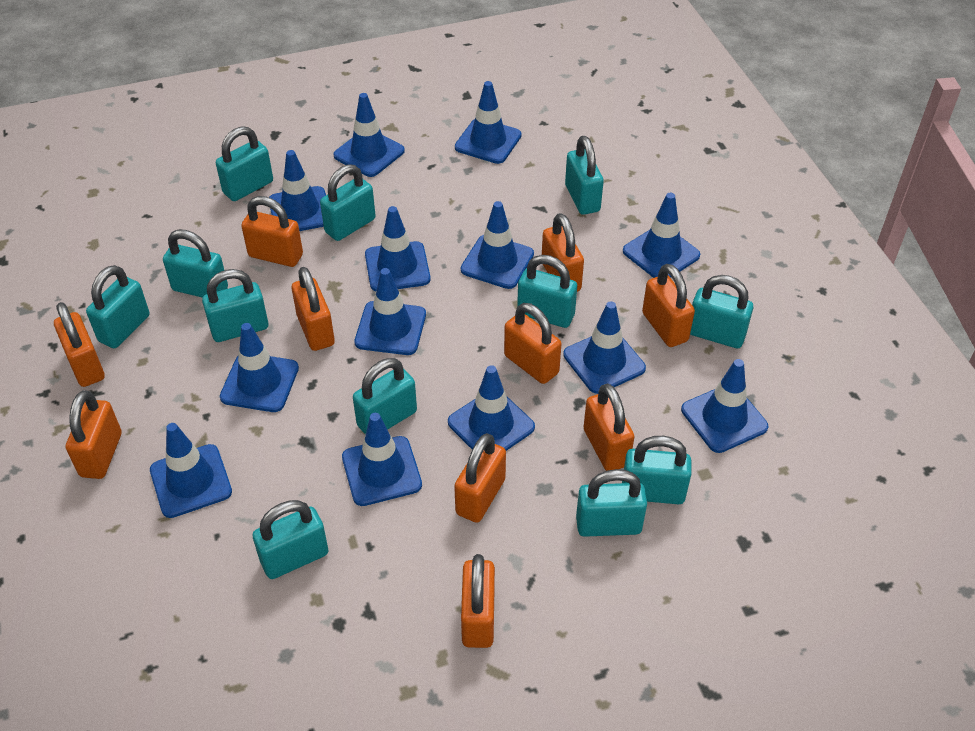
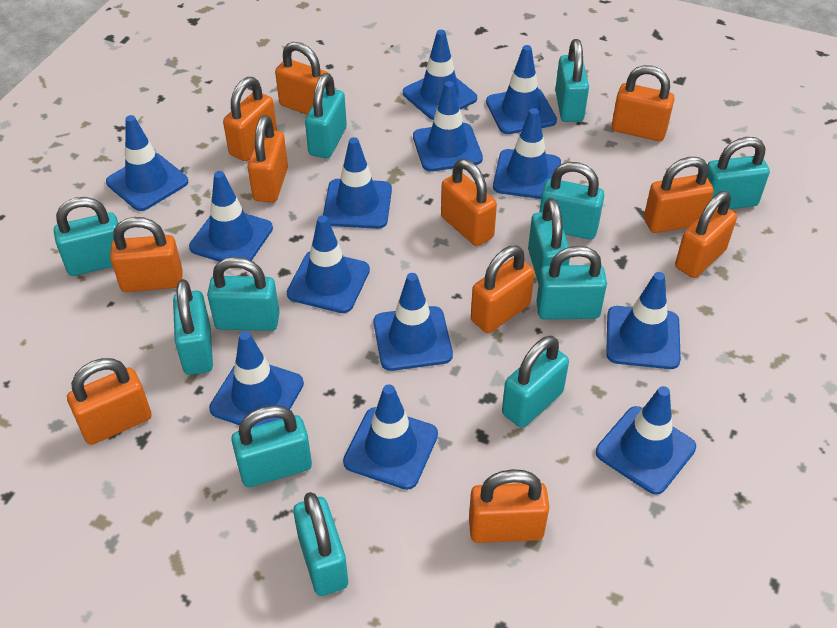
orange padlock: 10 -> 11

